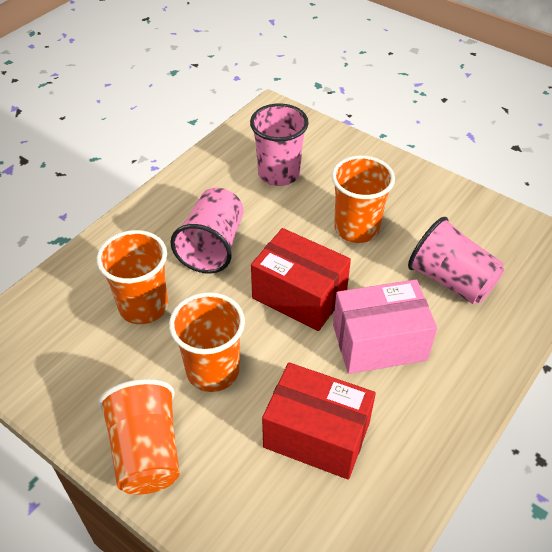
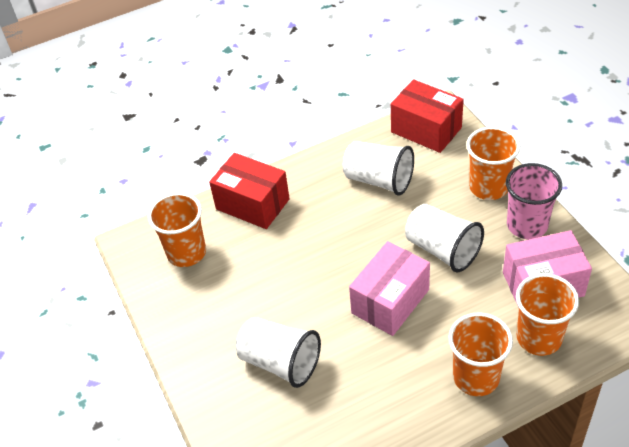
pink box: 1 -> 2
pink cup: 3 -> 1
white cup: 0 -> 3

